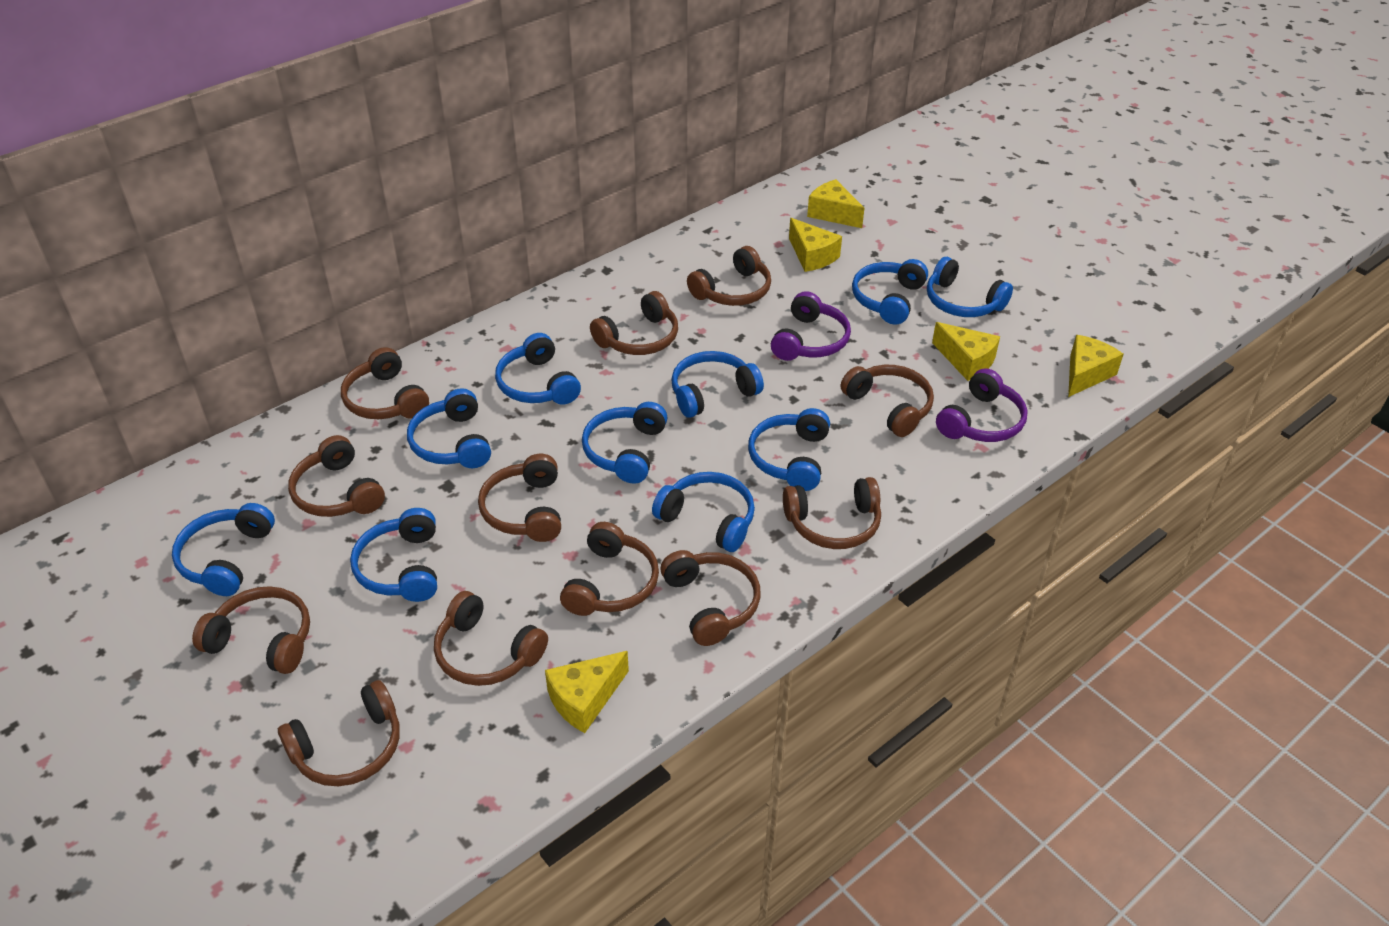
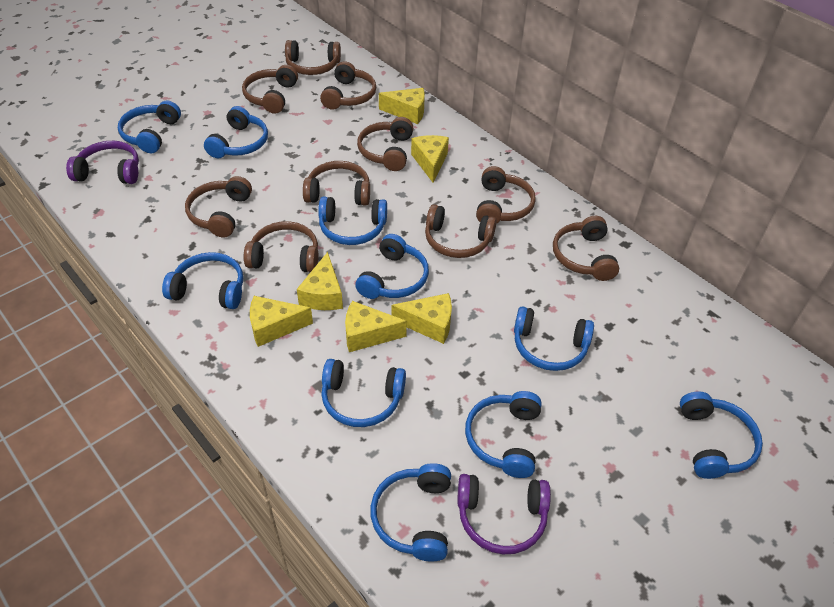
brown headphones: 12 -> 10
yellow cheese: 5 -> 6

